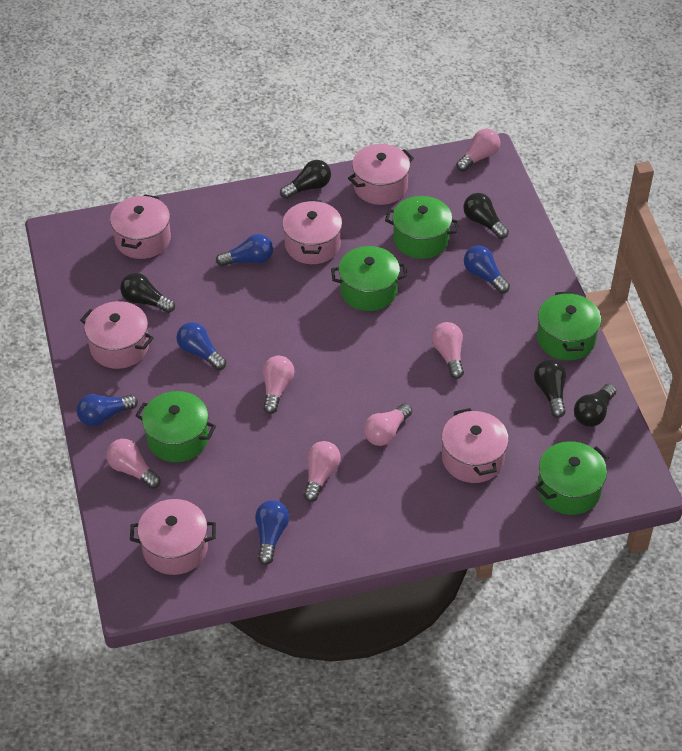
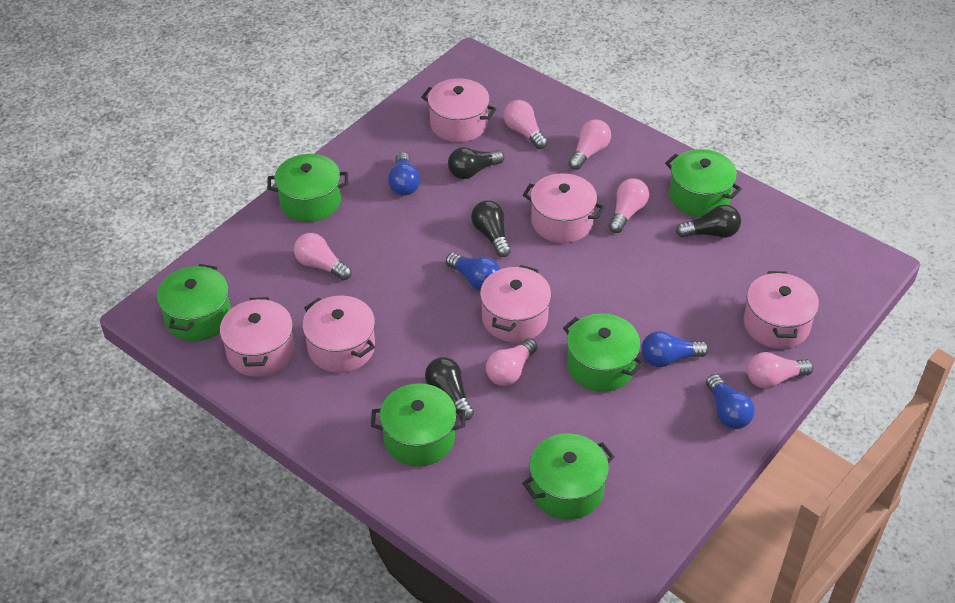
black light bulb: 5 -> 4
blue light bulb: 5 -> 4
green pot: 5 -> 6

